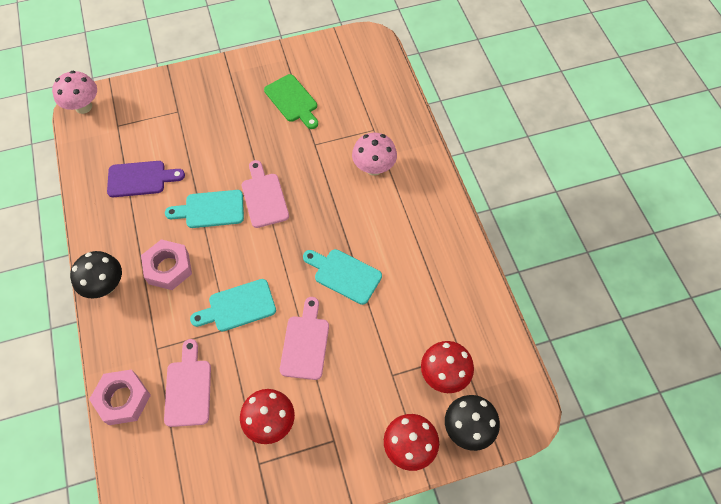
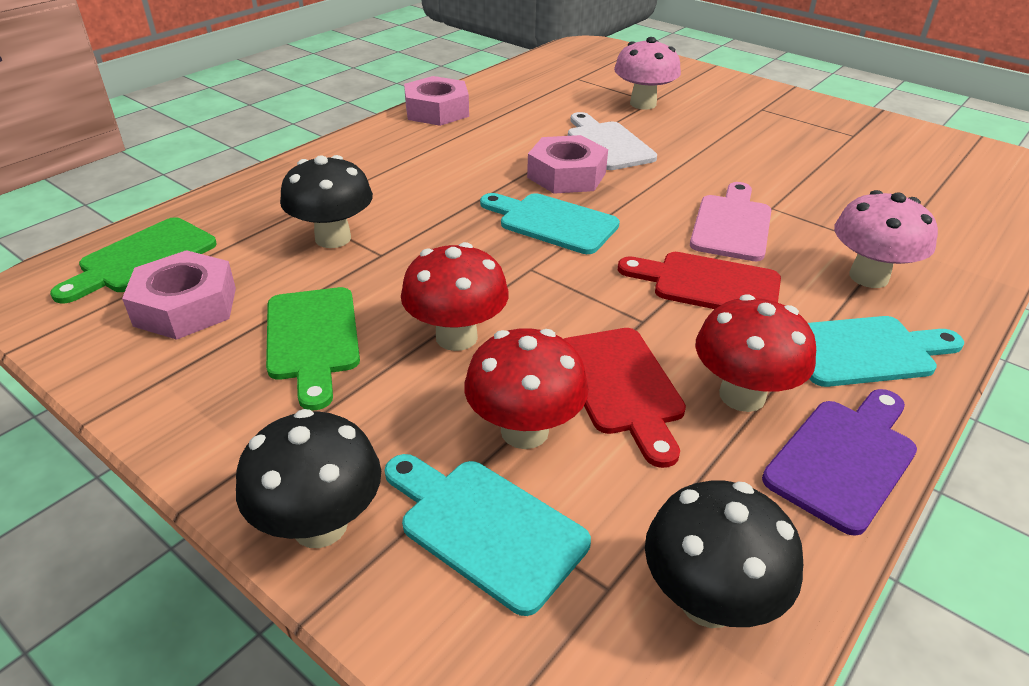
black mushroom: 2 -> 3
green cutting board: 1 -> 2
pink cutting board: 3 -> 1
pink nut: 2 -> 3
red cutting board: 0 -> 2
white cutting board: 0 -> 1

